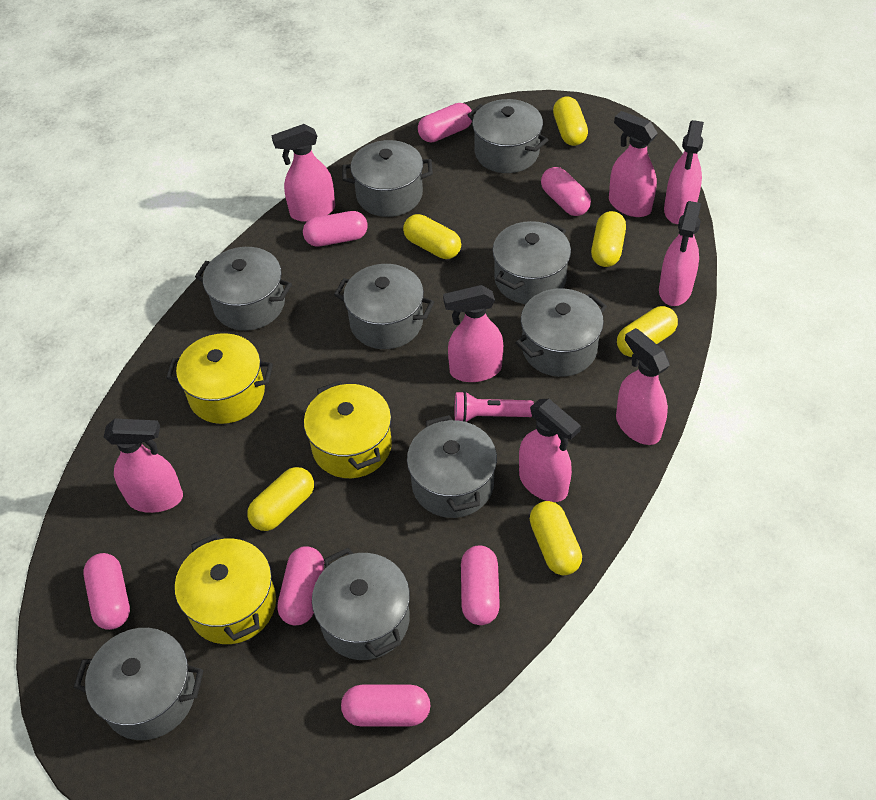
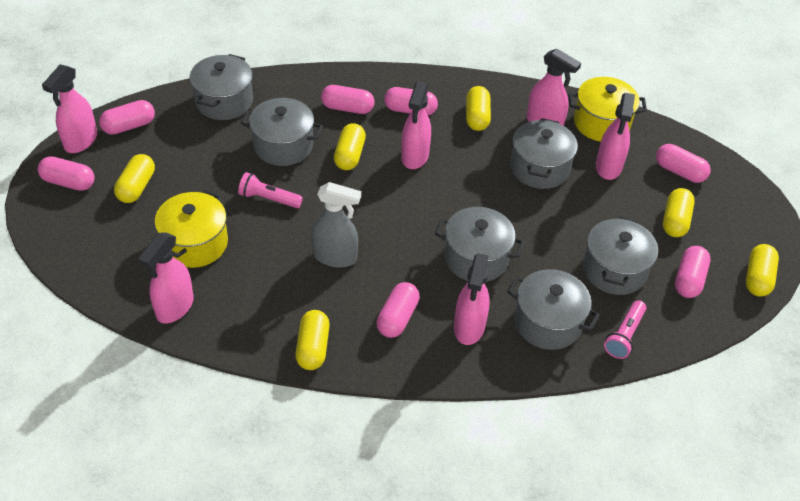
grey pot: 9 -> 6
grey spray bottle: 0 -> 1
pink flashlight: 1 -> 2
pink spray bottle: 8 -> 6
yellow pot: 3 -> 2

